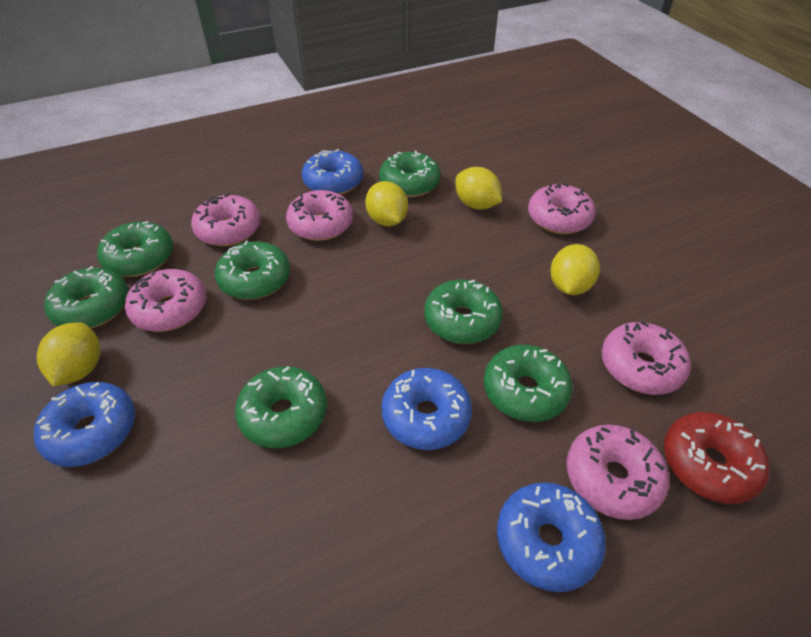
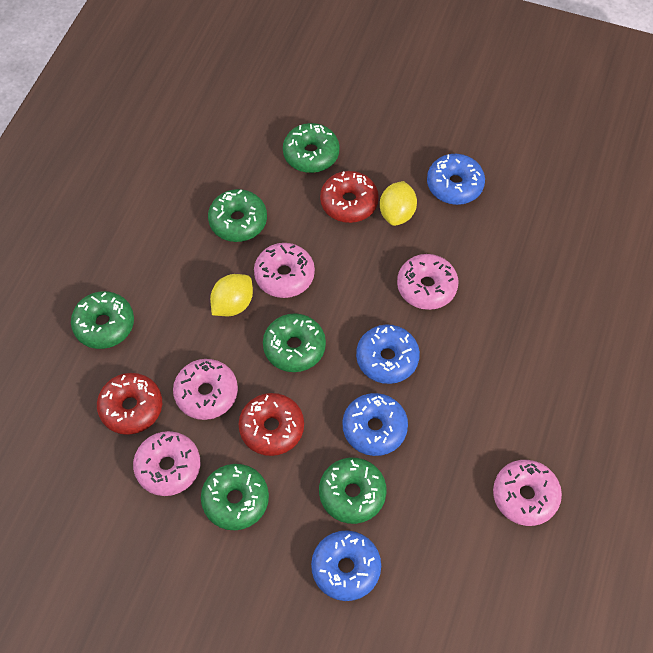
green donut: 7 -> 6
pink donut: 6 -> 5
red donut: 1 -> 3
yellow lemon: 4 -> 2

